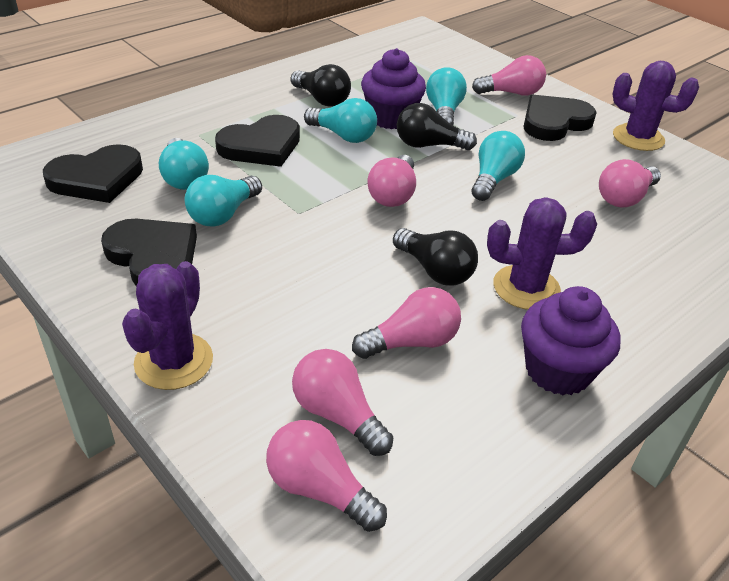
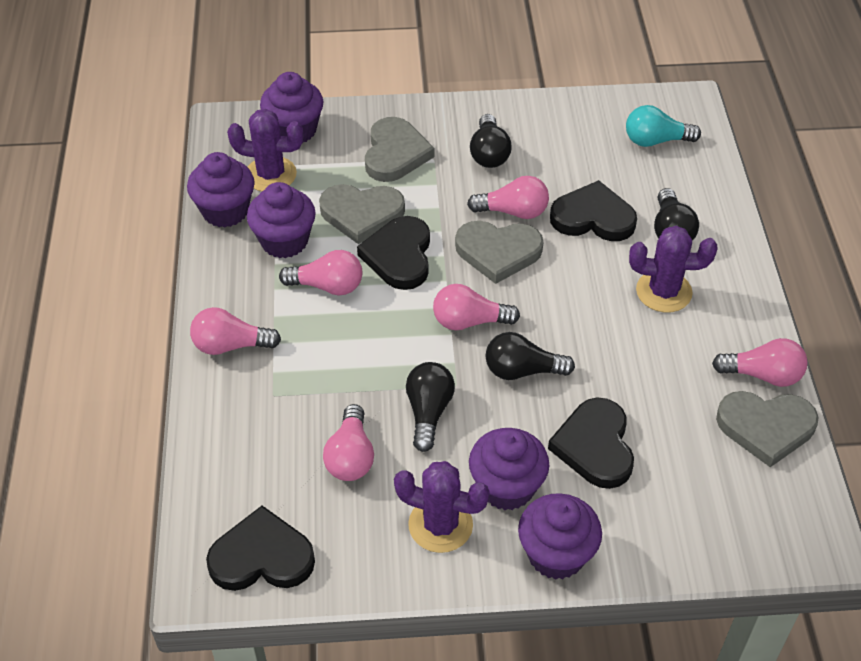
black light bulb: 3 -> 4
grey heart: 0 -> 4
purple cupcake: 2 -> 5
turquoise light bulb: 5 -> 1

